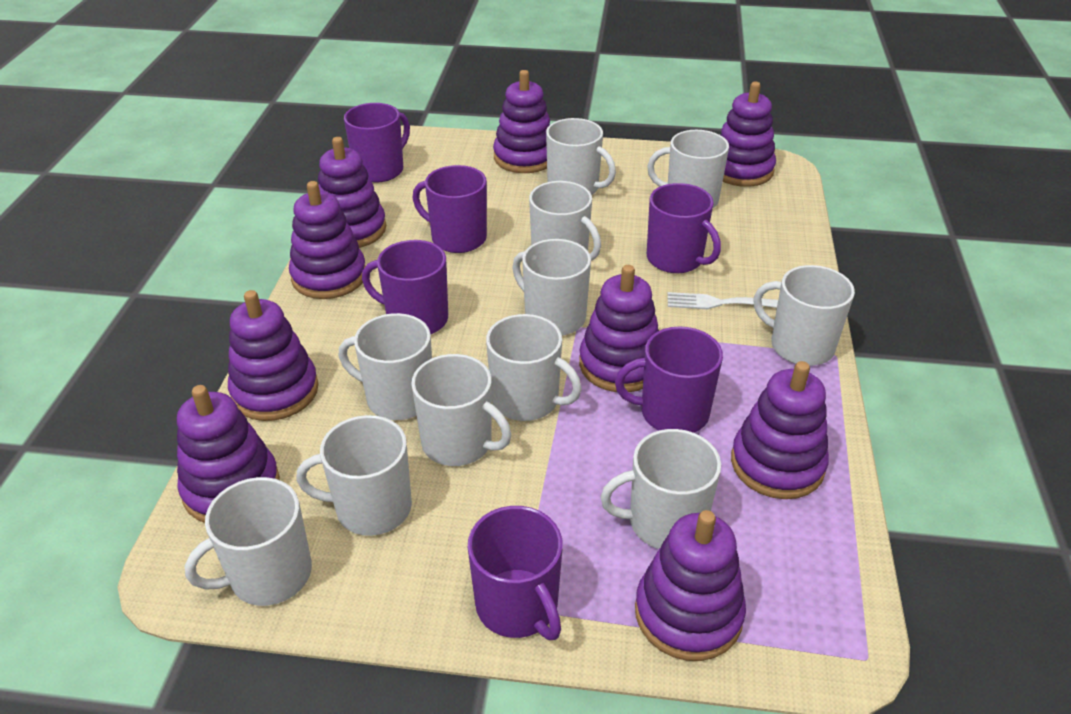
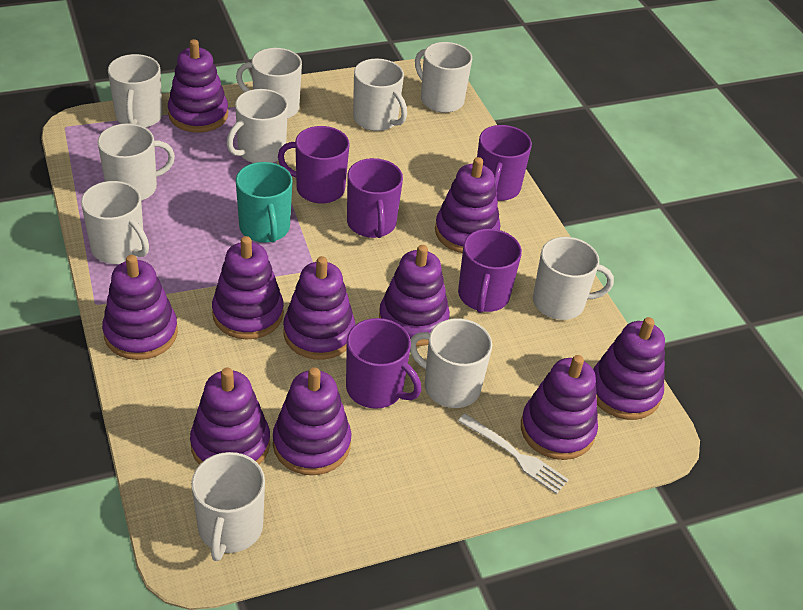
purple mug: 6 -> 5
purple stacking toy: 9 -> 10
turquoise mug: 0 -> 1
white mug: 11 -> 10

